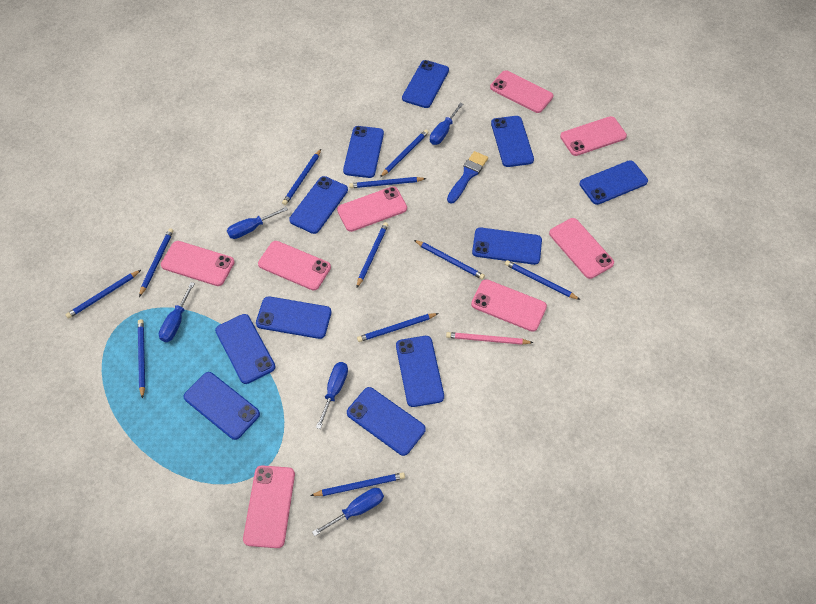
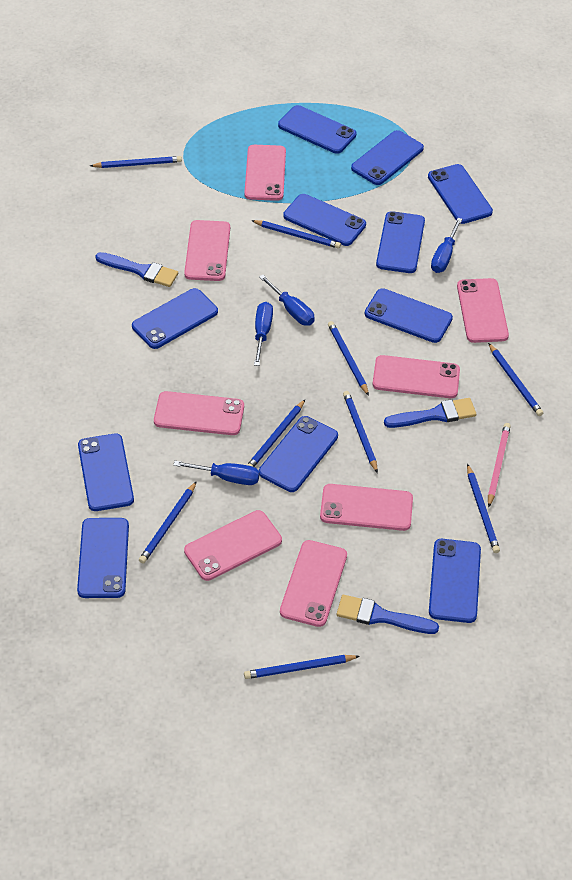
blue brush: 1 -> 3
blue pencil: 11 -> 9
blue screwdriver: 5 -> 4

